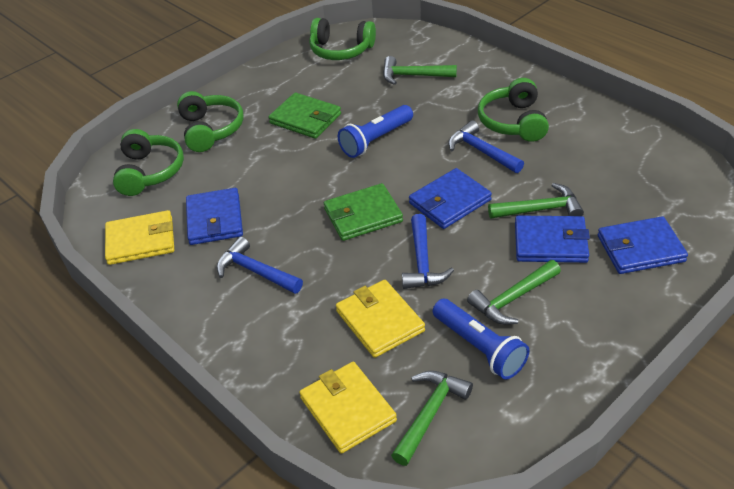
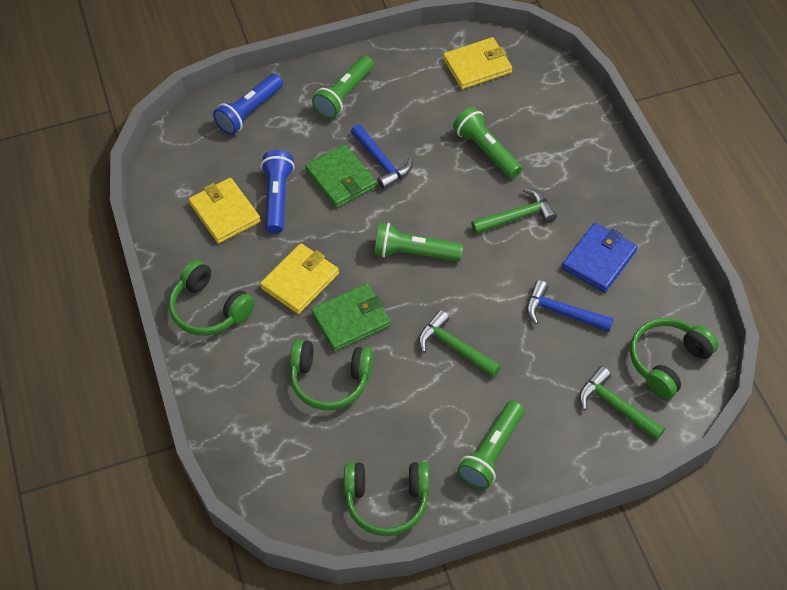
blue hammer: 3 -> 2
blue wallet: 4 -> 1
green flashlight: 0 -> 4
green hammer: 4 -> 3

